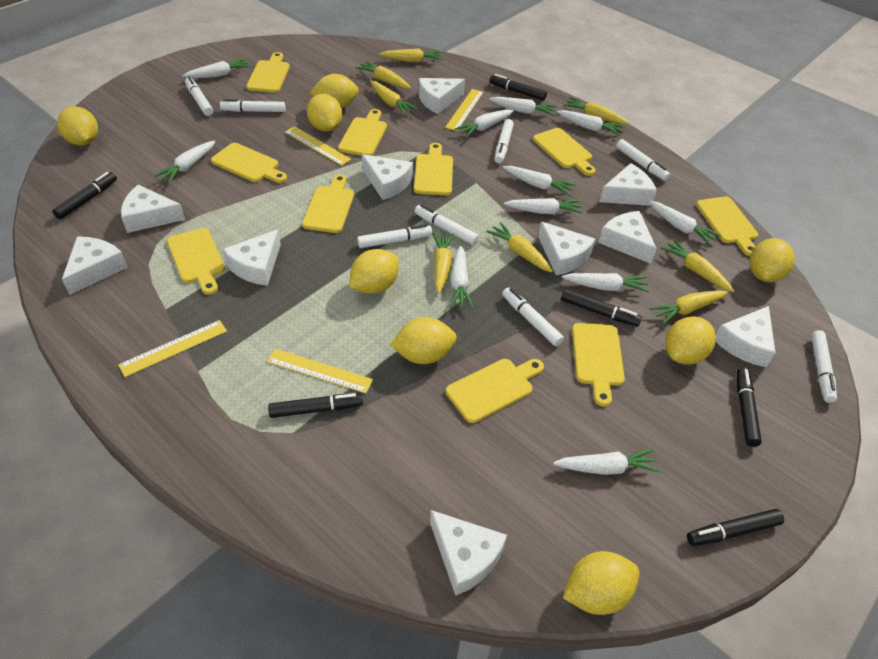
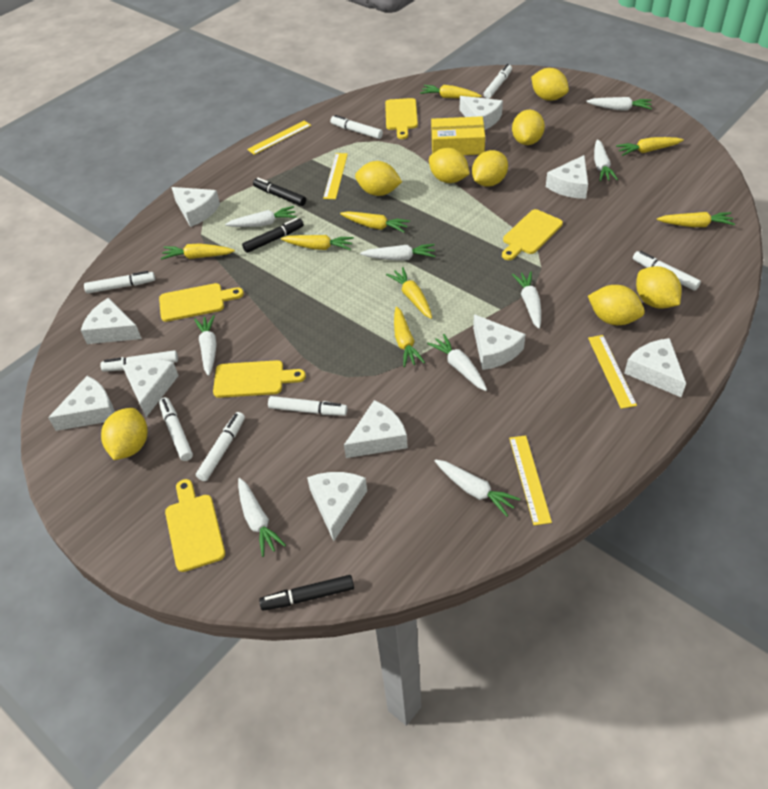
black marker: 6 -> 3
white carrot: 11 -> 9
yellow box: 0 -> 1
yellow cutting board: 10 -> 5

